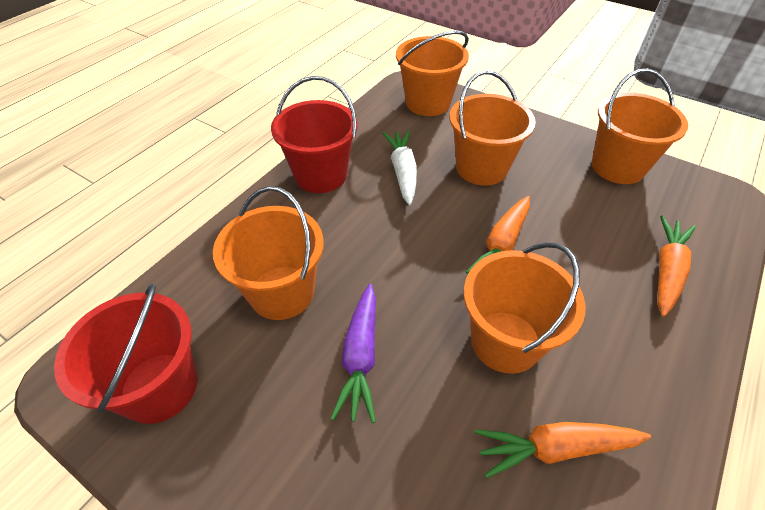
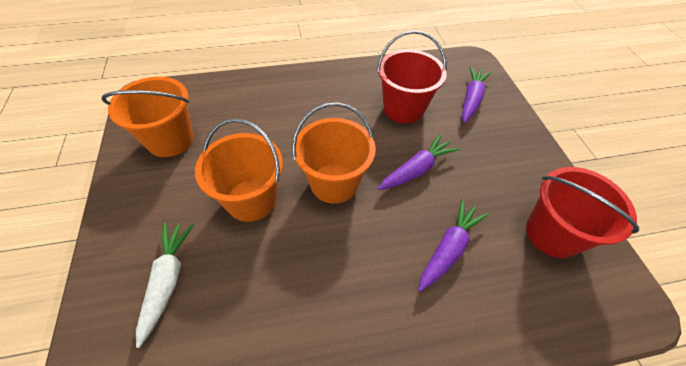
orange bucket: 5 -> 3
orange carrot: 3 -> 0
purple carrot: 1 -> 3

